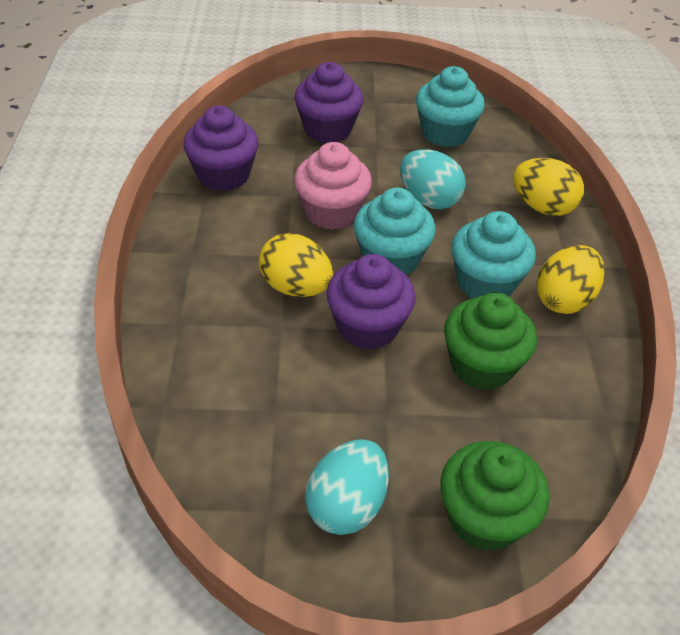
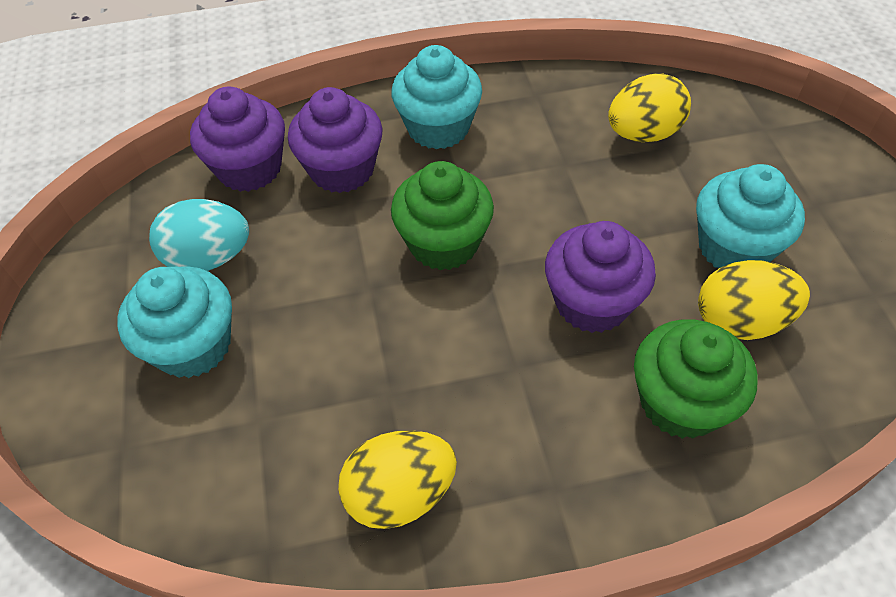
pink cupcake: 1 -> 0
turquoise egg: 2 -> 1

